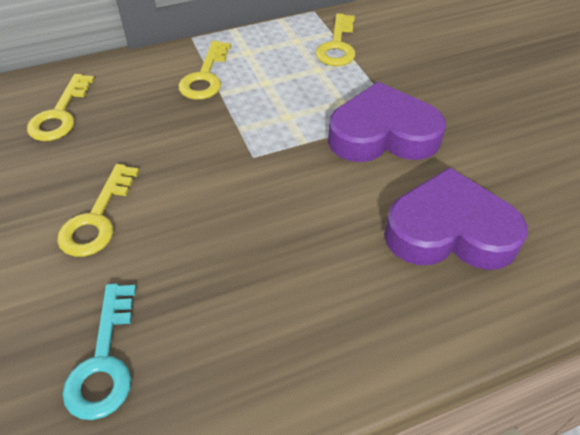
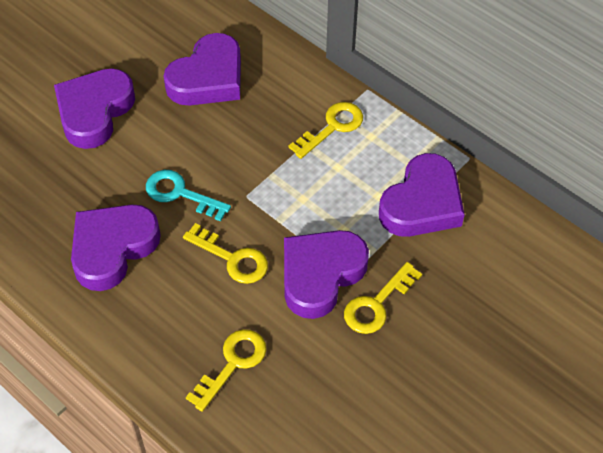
purple heart: 2 -> 5

